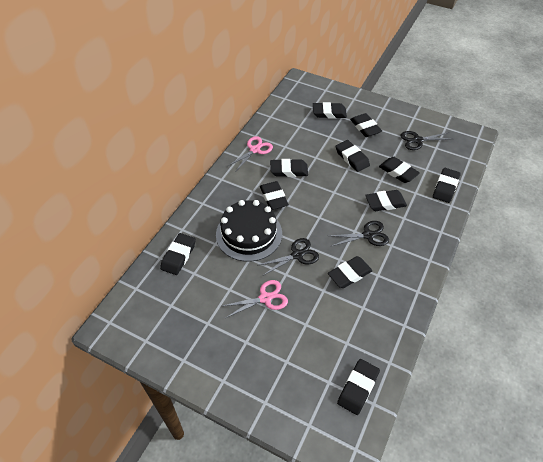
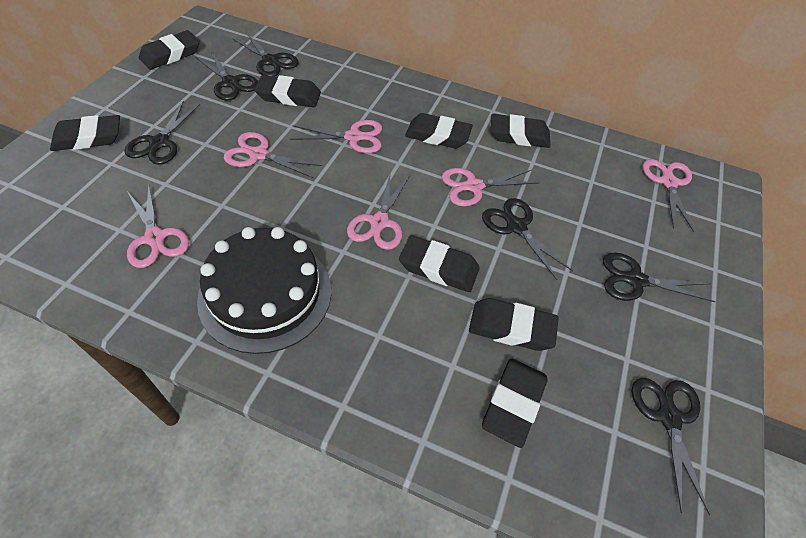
black eraser: 11 -> 8
black scissors: 3 -> 6
pink scissors: 2 -> 6

